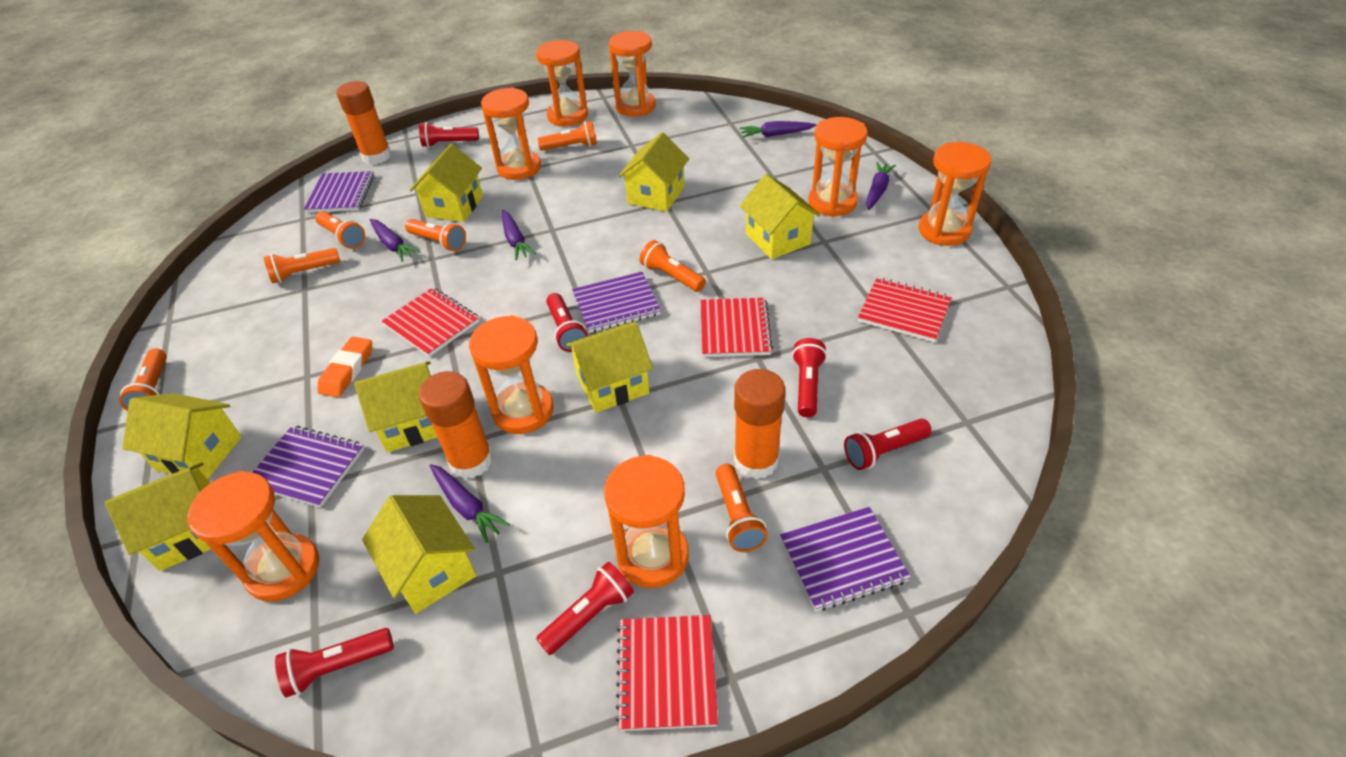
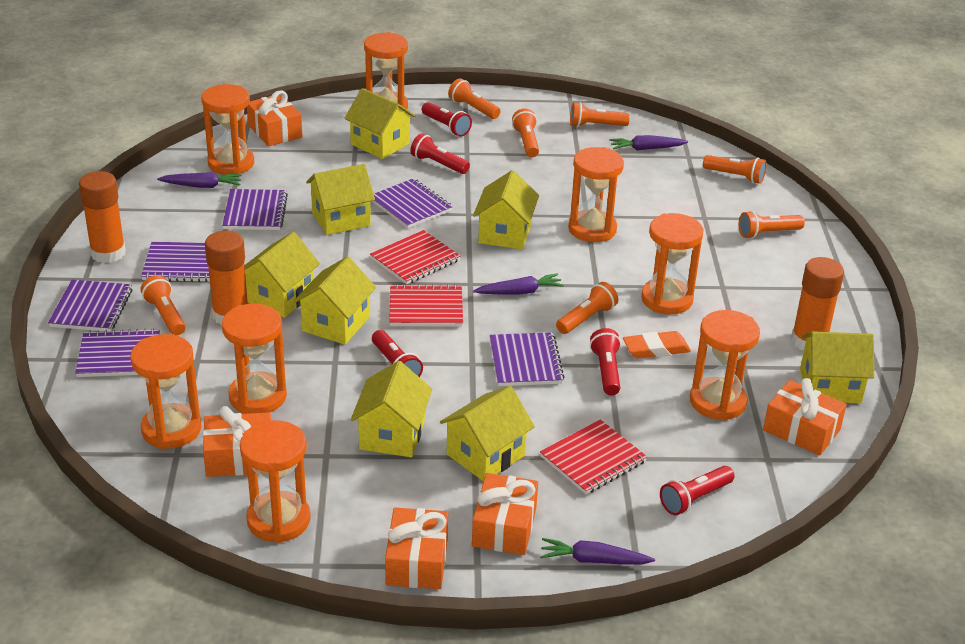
orange gift: 0 -> 5
purple carrot: 5 -> 4
purple notebook: 4 -> 6
red flashlight: 6 -> 5
red notebook: 4 -> 3

